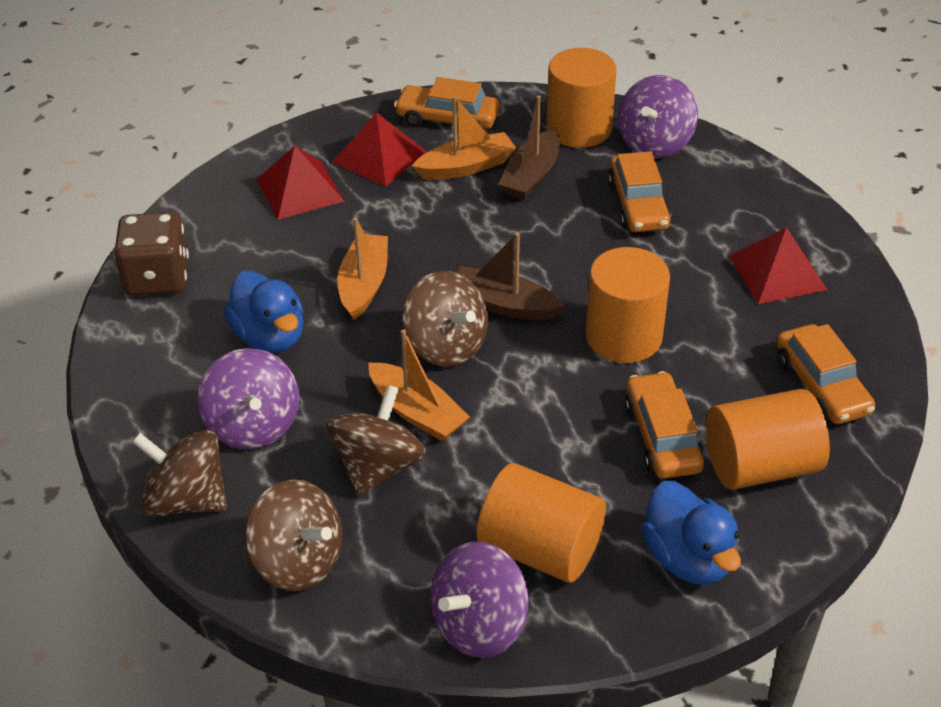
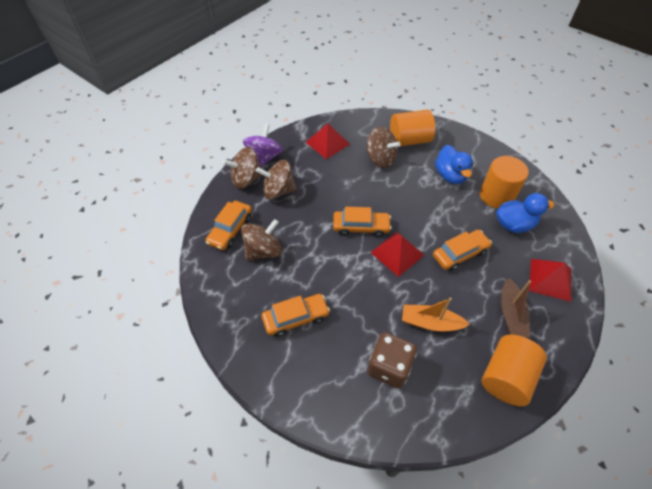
brown boat: 2 -> 1
orange boat: 3 -> 1
orange cylinder: 4 -> 3
purple spinning top: 3 -> 1

